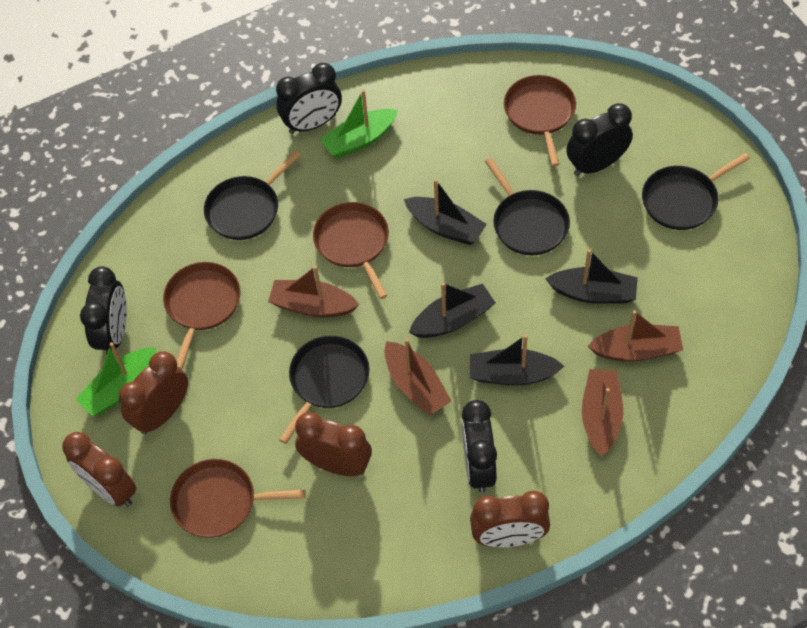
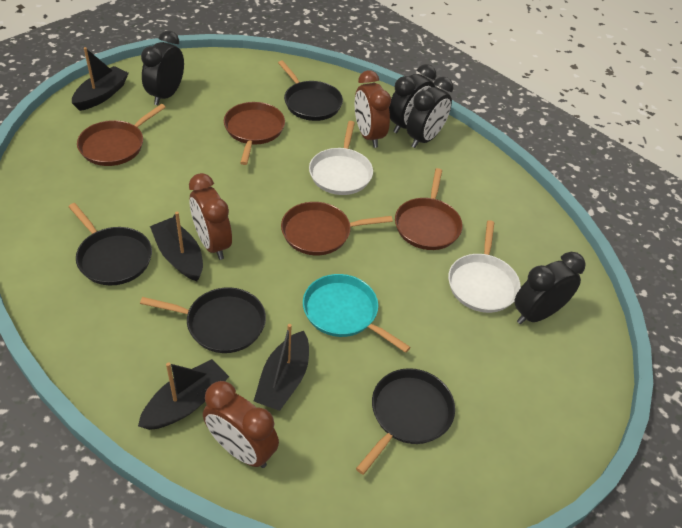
brown boat: 4 -> 0
brown clock: 4 -> 3
green boat: 2 -> 0
turquoise pan: 0 -> 1
white pan: 0 -> 2

